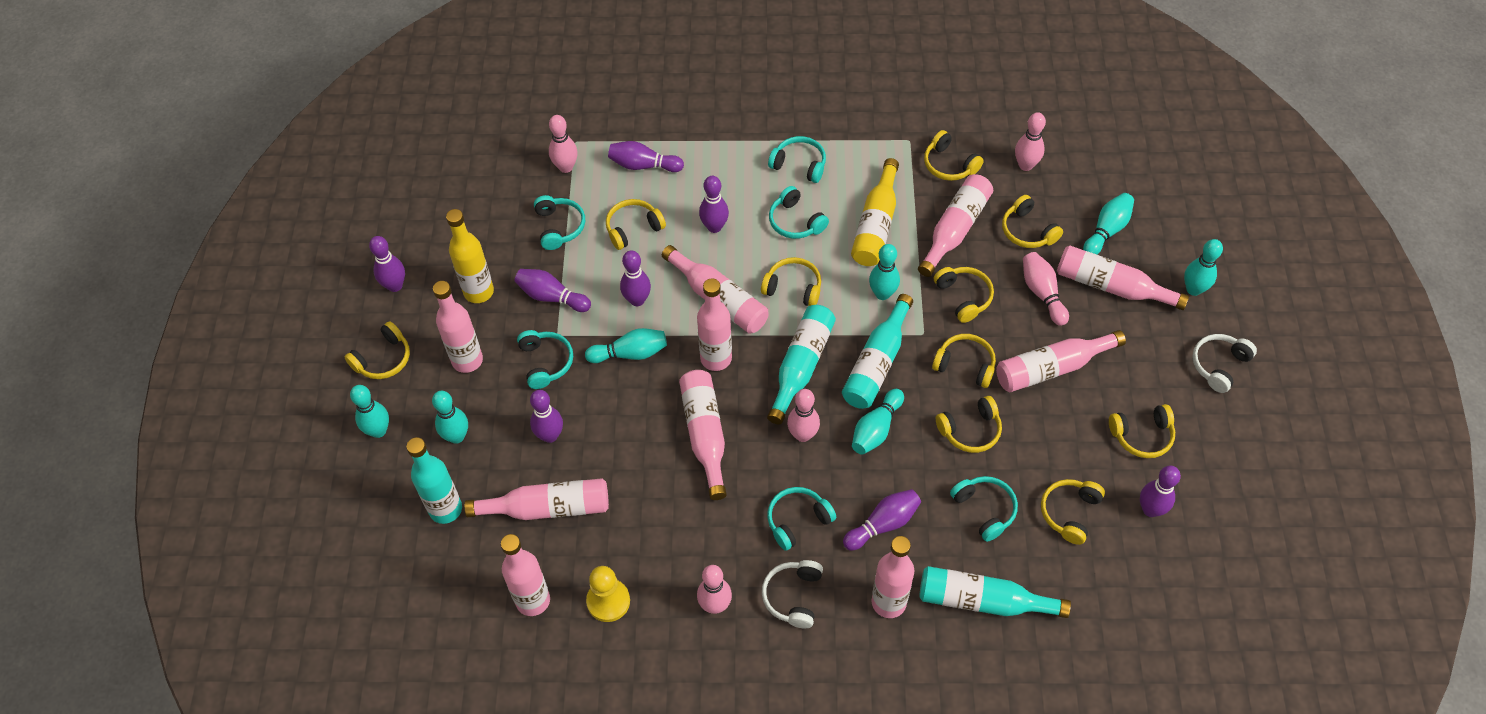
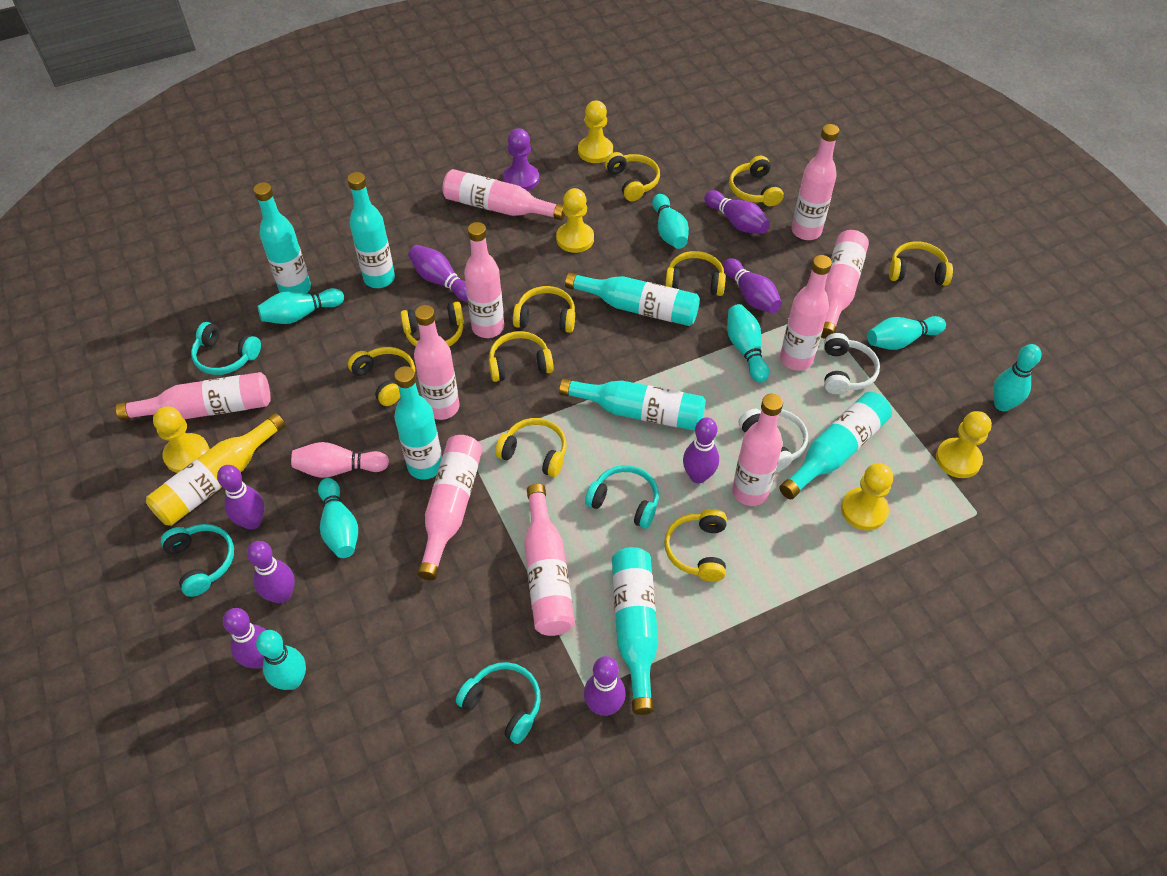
pink bowling pin: 5 -> 1
purple pawn: 0 -> 1
turquoise bottle: 4 -> 7
turquoise headphones: 6 -> 4
yellow bottle: 2 -> 1
yellow pawn: 1 -> 5

